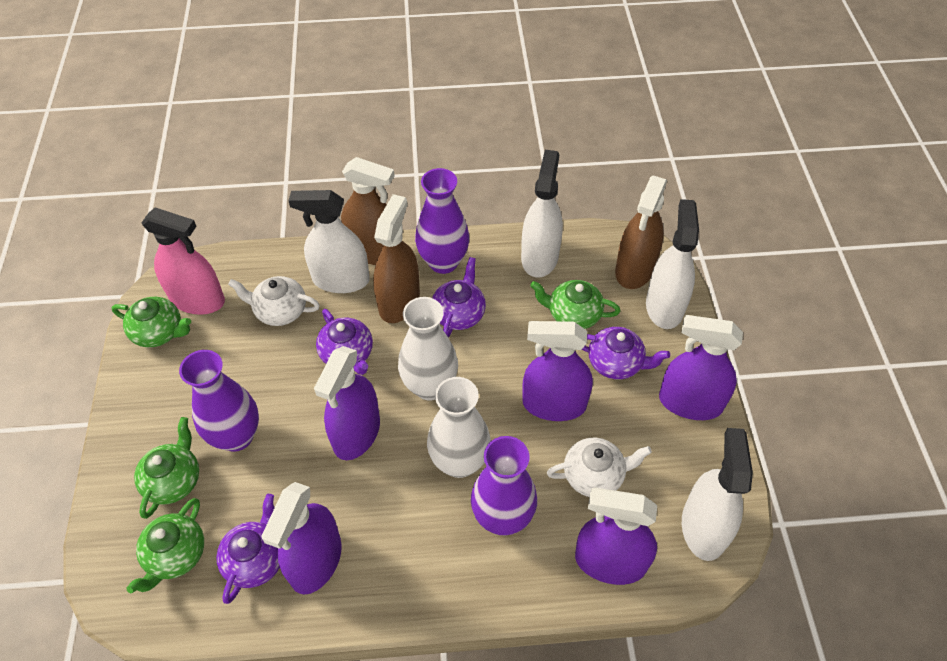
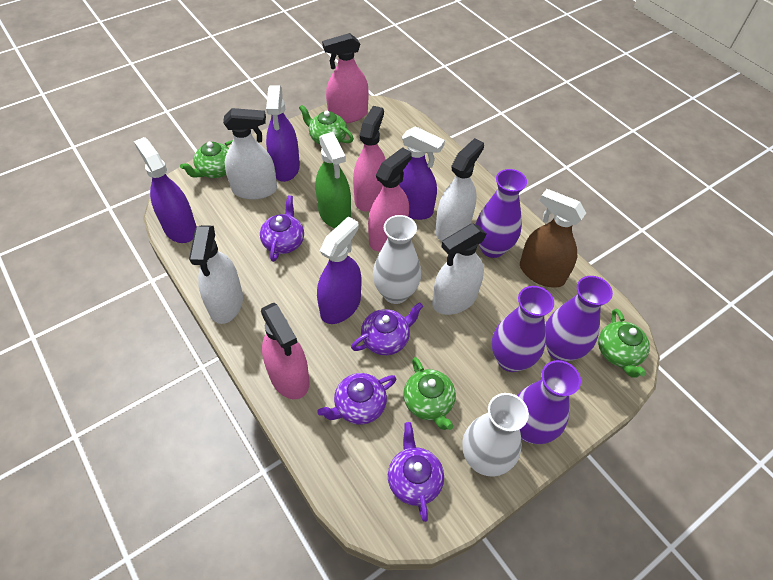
brown spray bottle: 3 -> 1
green spray bottle: 0 -> 1
pink spray bottle: 1 -> 4
purple spray bottle: 5 -> 4
purple vase: 3 -> 4
white teapot: 2 -> 0

